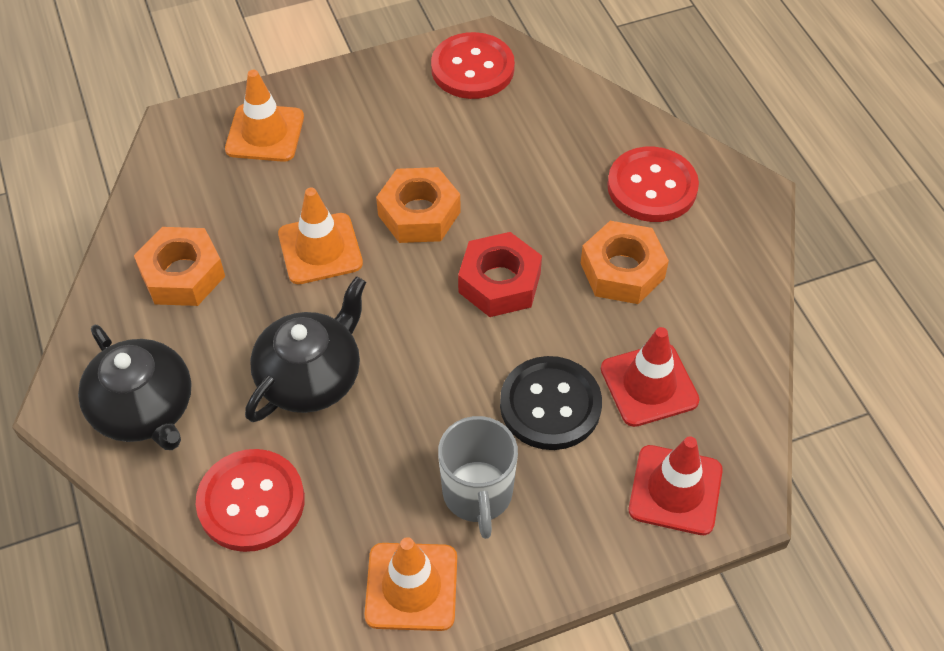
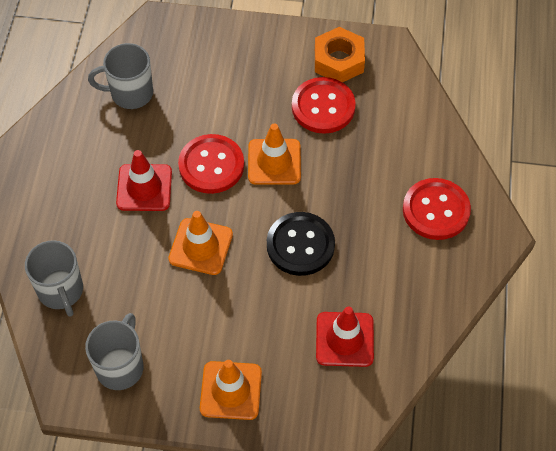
black teapot: 2 -> 0
grey mug: 1 -> 3
orange nut: 3 -> 1
red nut: 1 -> 0

